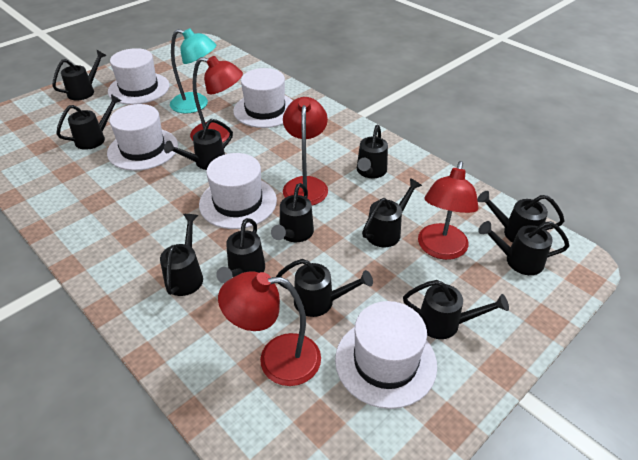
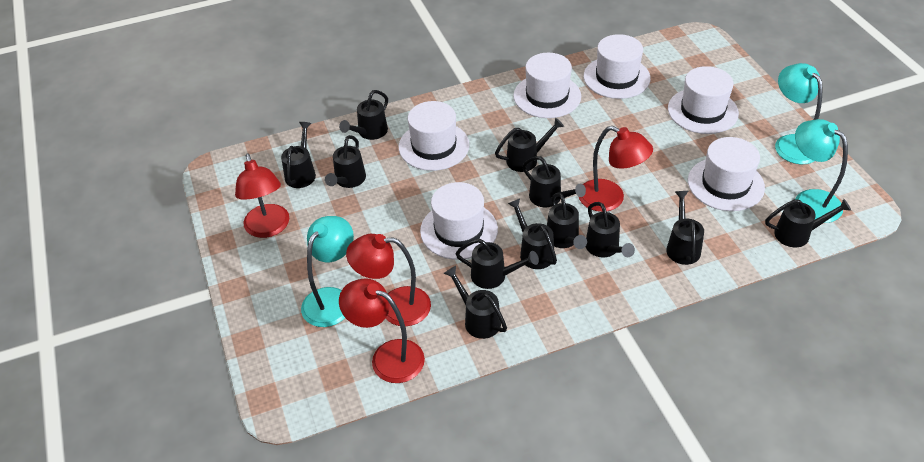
turquoise lamp: 1 -> 3
white hat: 5 -> 6

